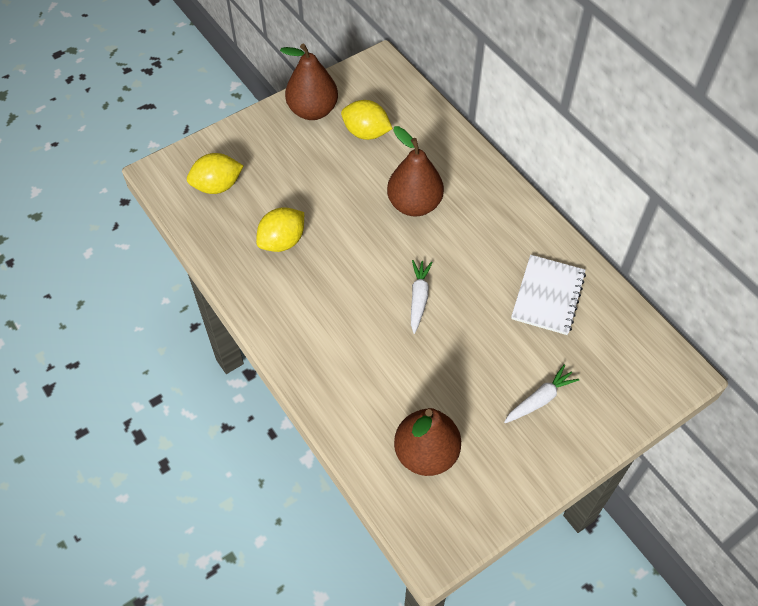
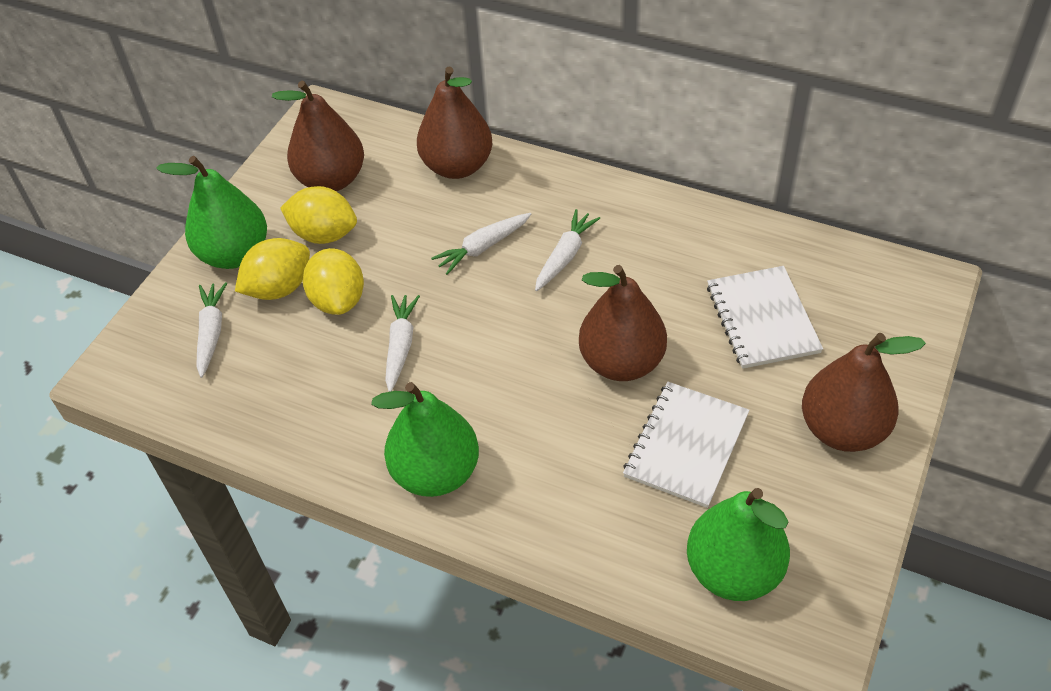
brown pear: 3 -> 4
green pear: 0 -> 3
white carrot: 2 -> 4
white notebook: 1 -> 2

